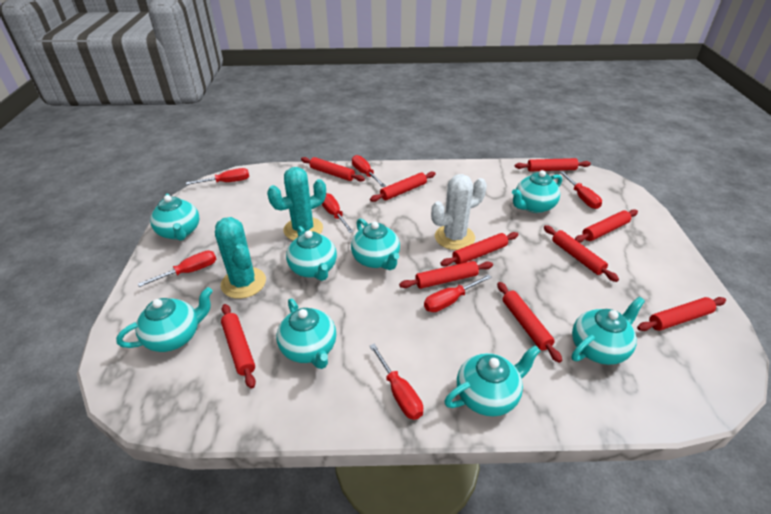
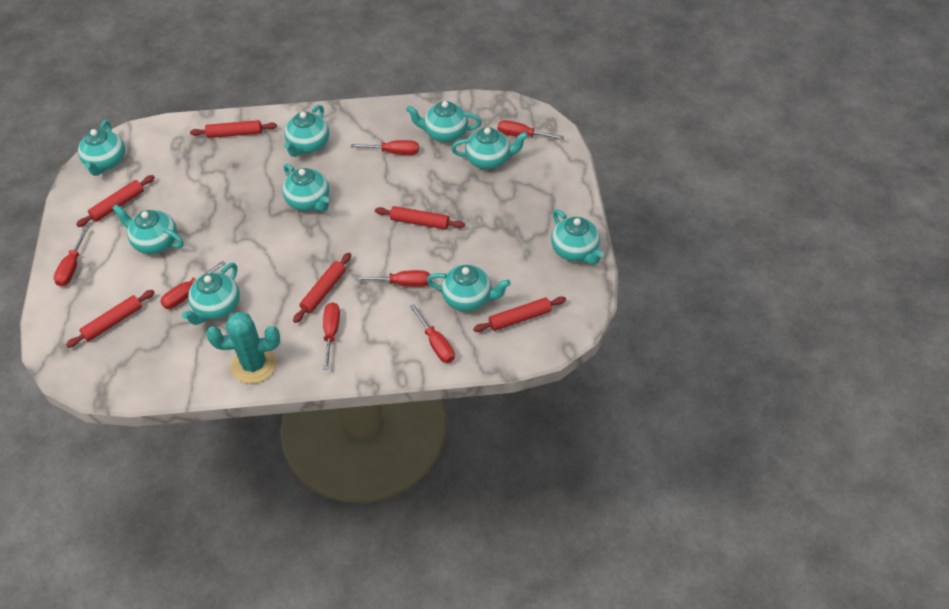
red rolling pin: 10 -> 6
turquoise cactus: 2 -> 1
turquoise teapot: 8 -> 9
white cactus: 1 -> 0

